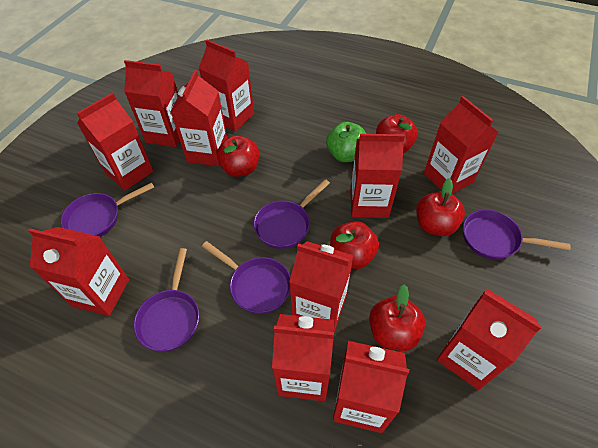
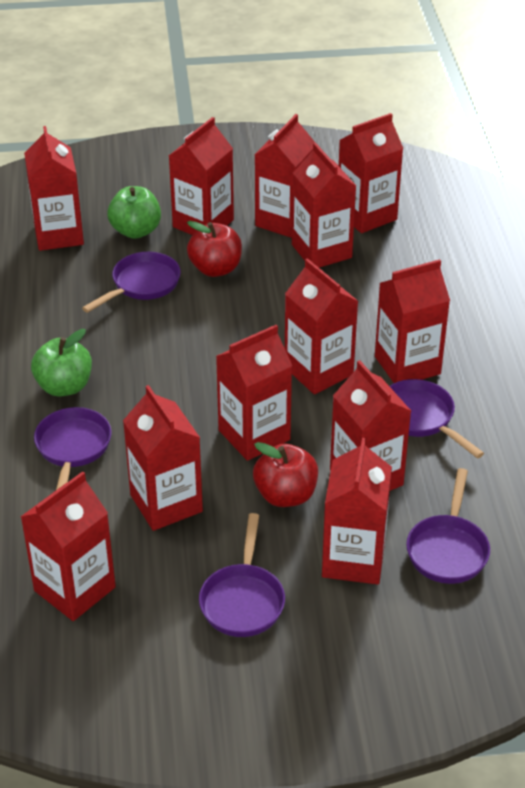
green apple: 1 -> 2
red apple: 5 -> 2
red carton: 11 -> 12

